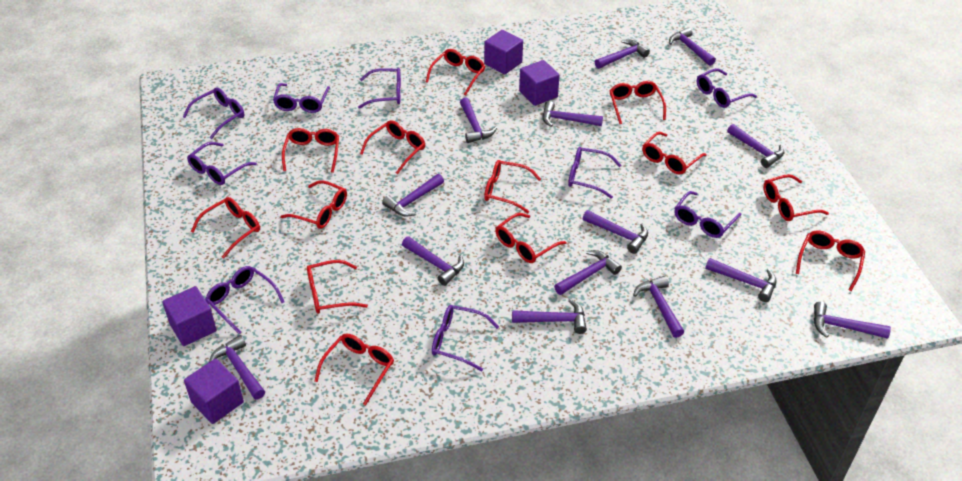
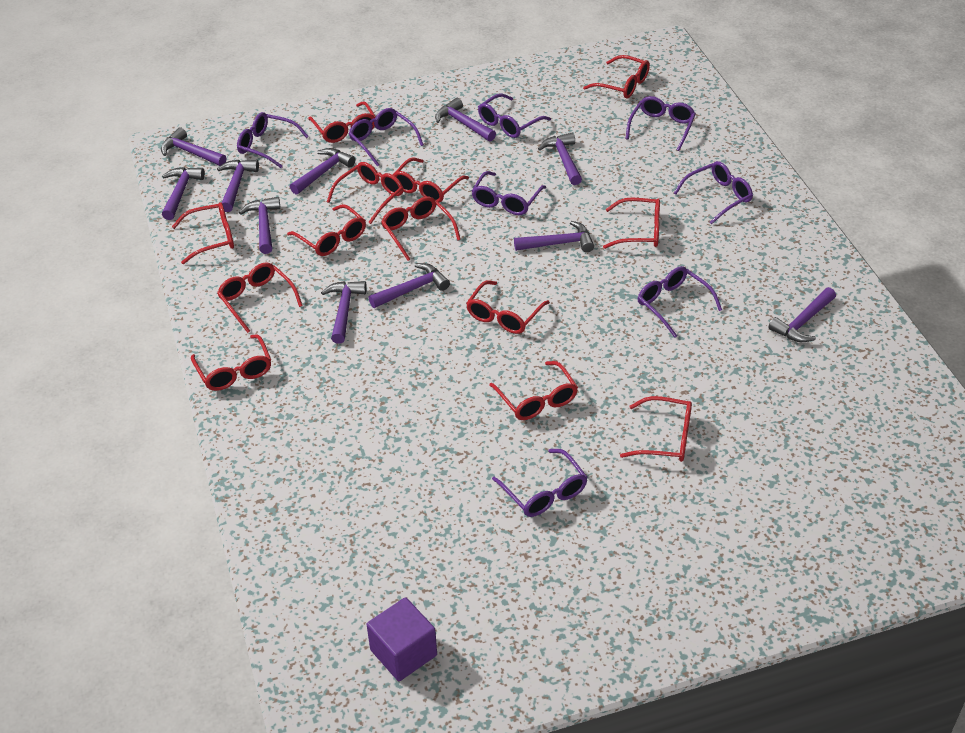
purple cube: 4 -> 1
purple glasses: 9 -> 8
purple hammer: 14 -> 11

